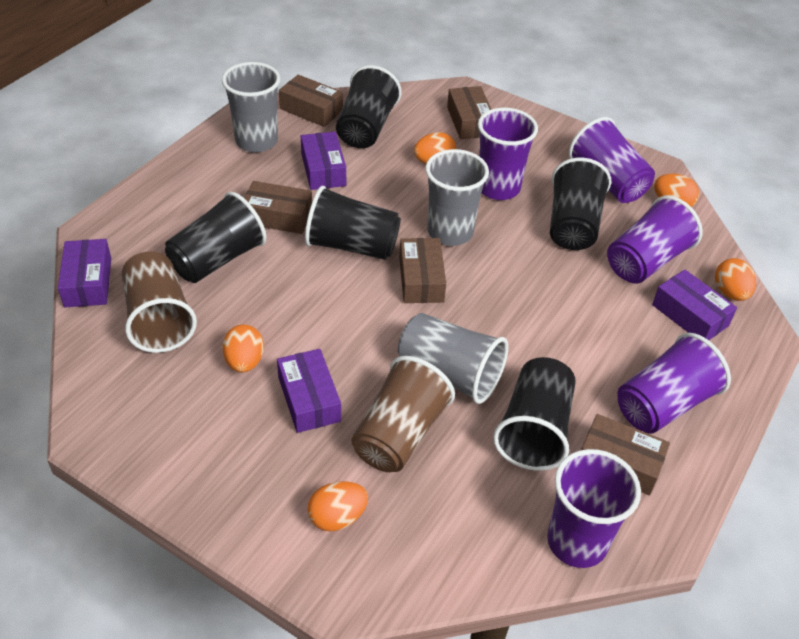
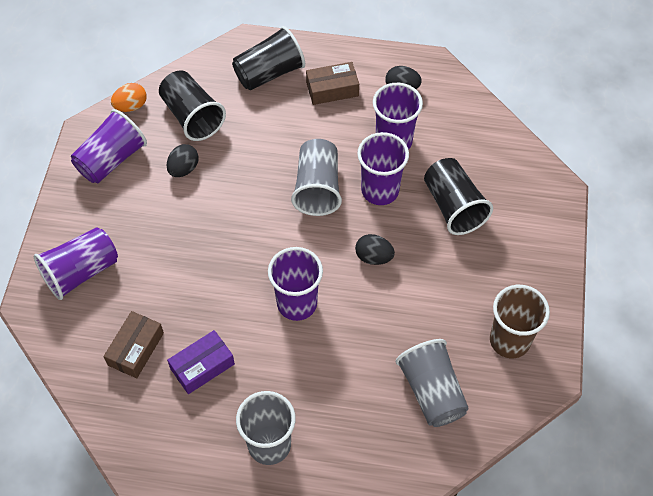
black cup: 5 -> 3
black egg: 0 -> 3
brown box: 5 -> 2
brown cup: 2 -> 1
orange egg: 5 -> 1
purple box: 4 -> 1

